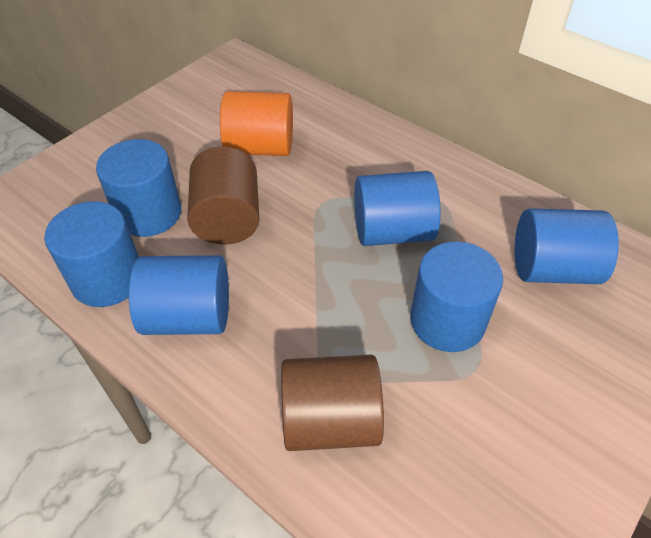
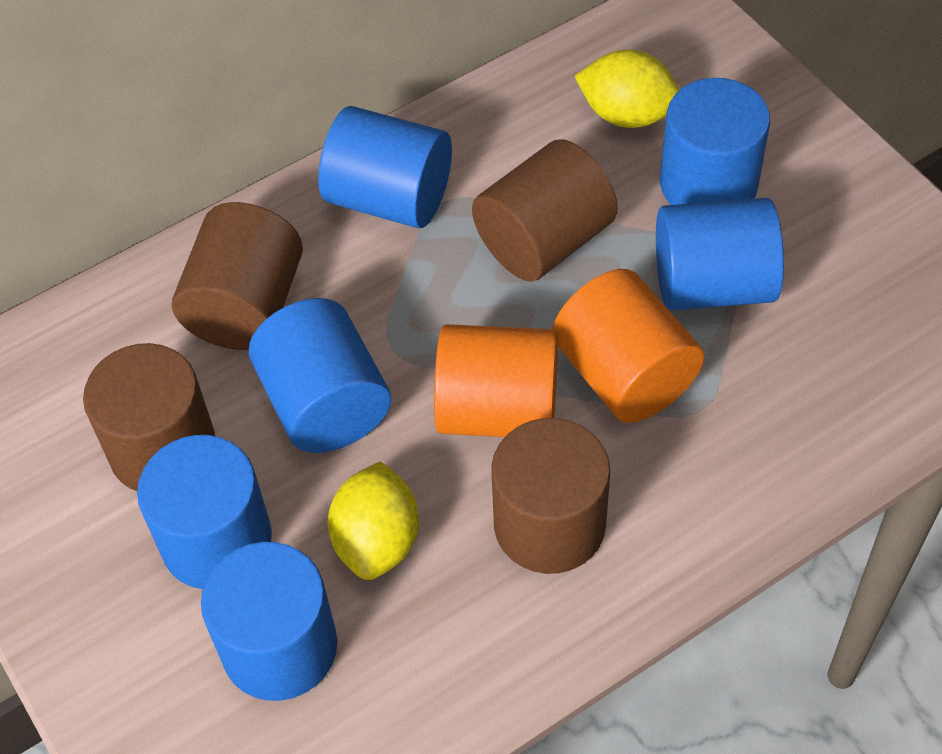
brown cylinder: 2 -> 4
orange cylinder: 1 -> 2
yellow lemon: 0 -> 2

